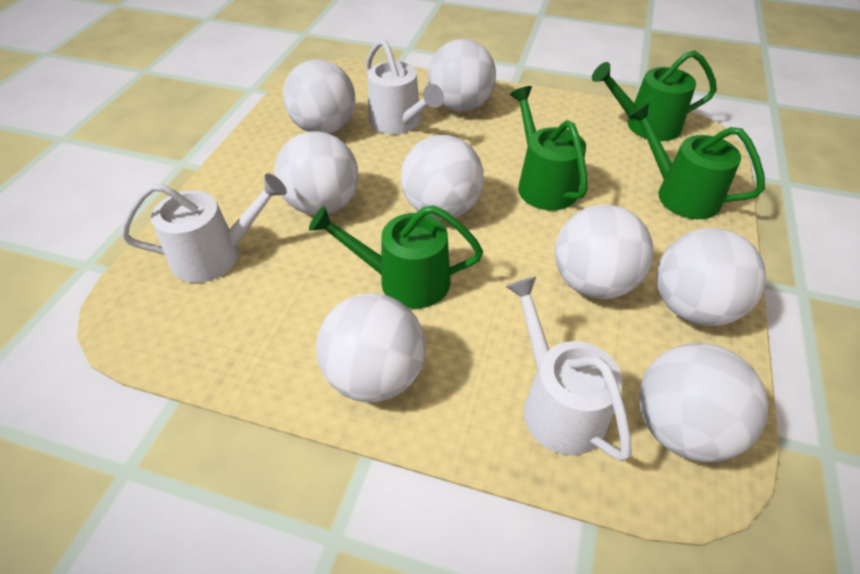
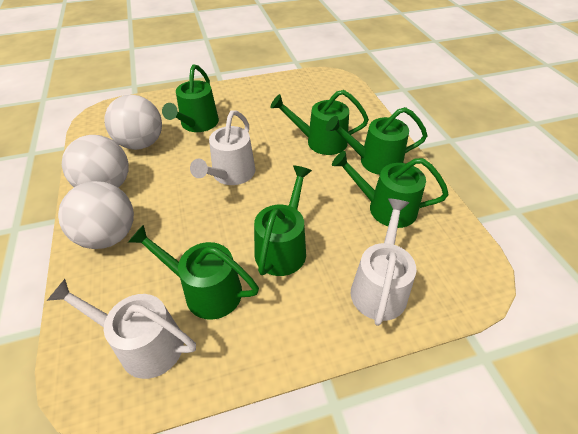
green watering can: 4 -> 6
white ball: 8 -> 3

